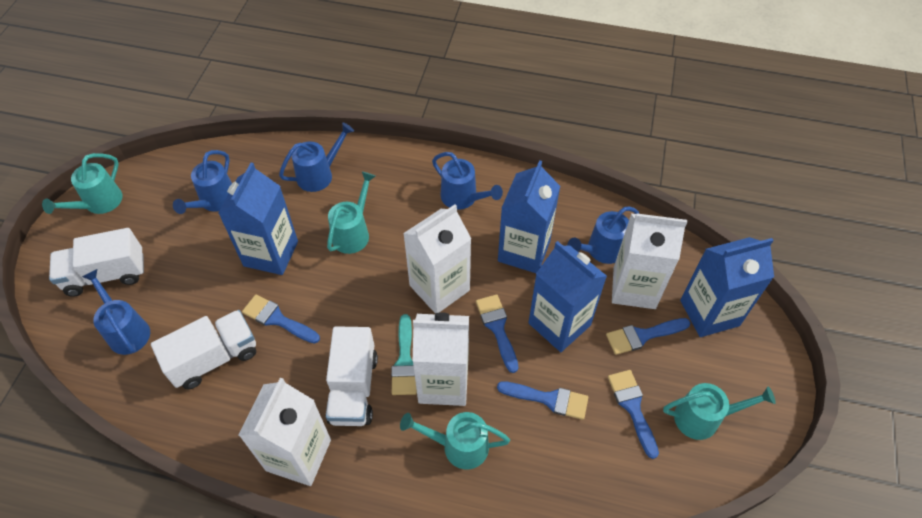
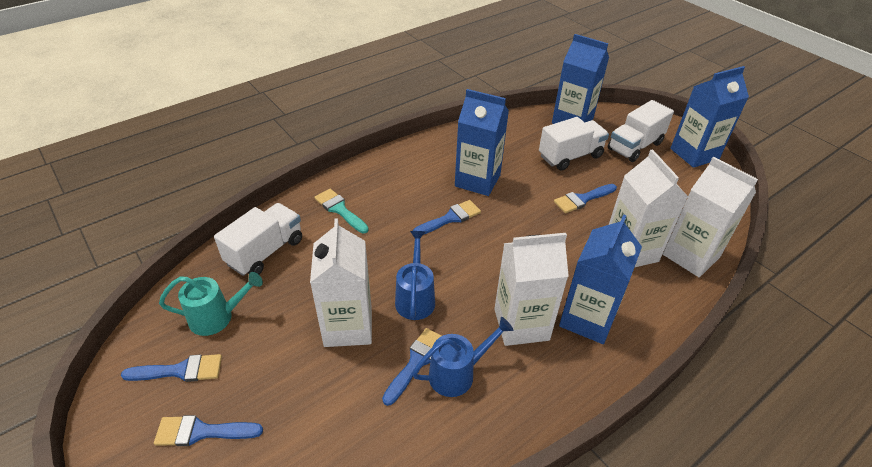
blue watering can: 5 -> 2
turquoise watering can: 4 -> 1

